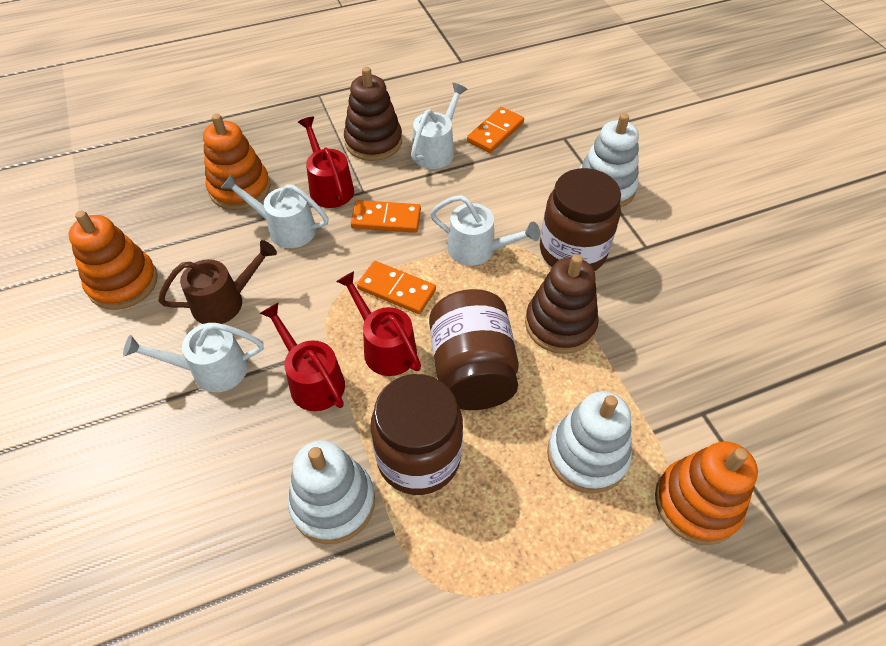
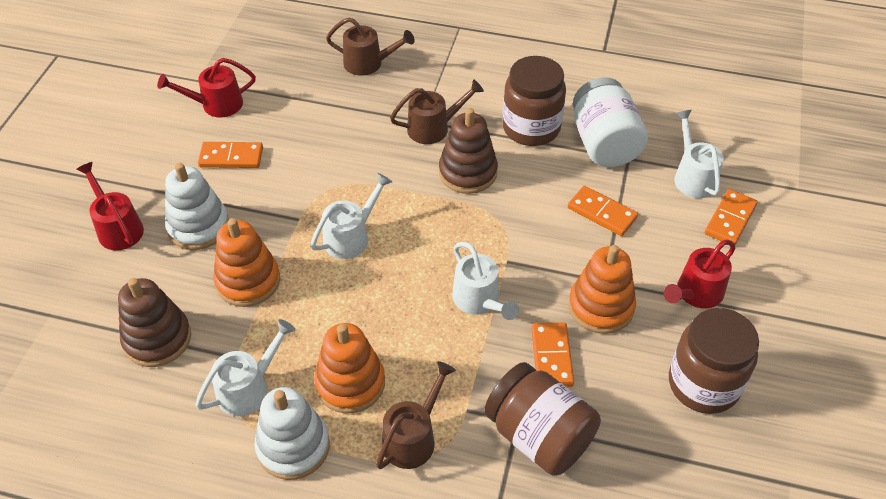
brown watering can: 1 -> 3
orange domino: 3 -> 4
white jar: 0 -> 1
white stacking toy: 3 -> 2

